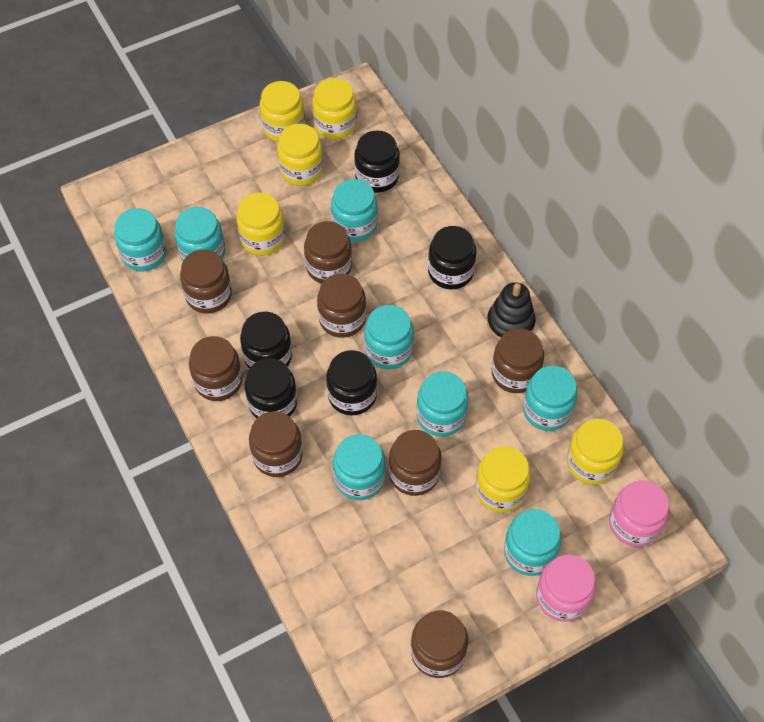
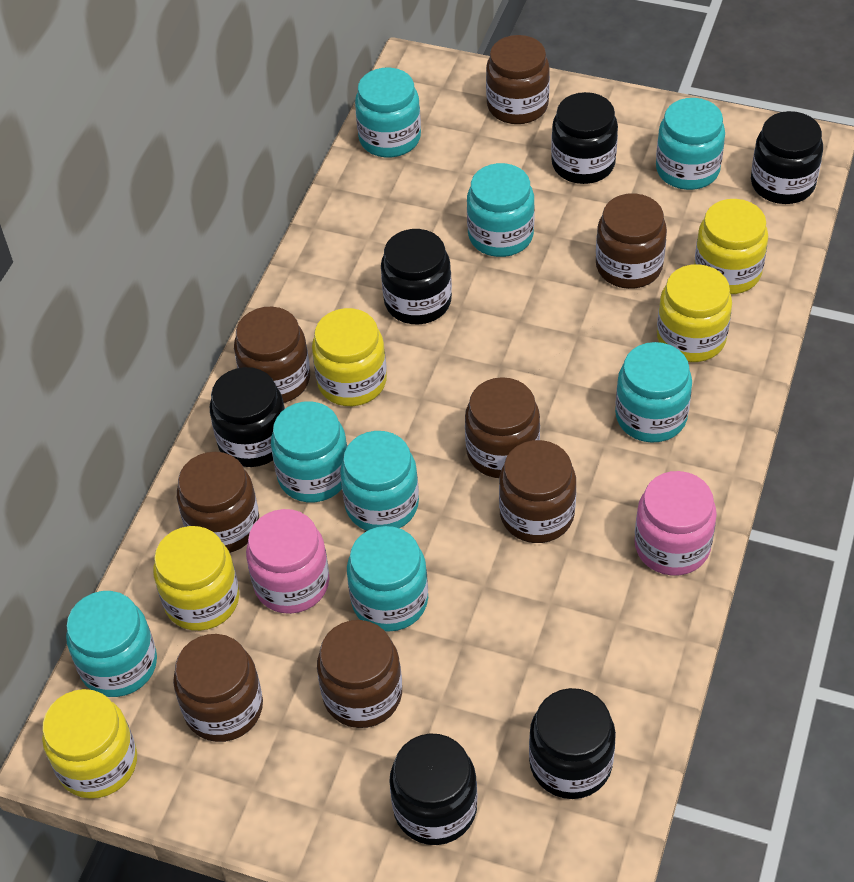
black jar: 5 -> 6
black stacking toy: 1 -> 0
yellow jar: 6 -> 5

